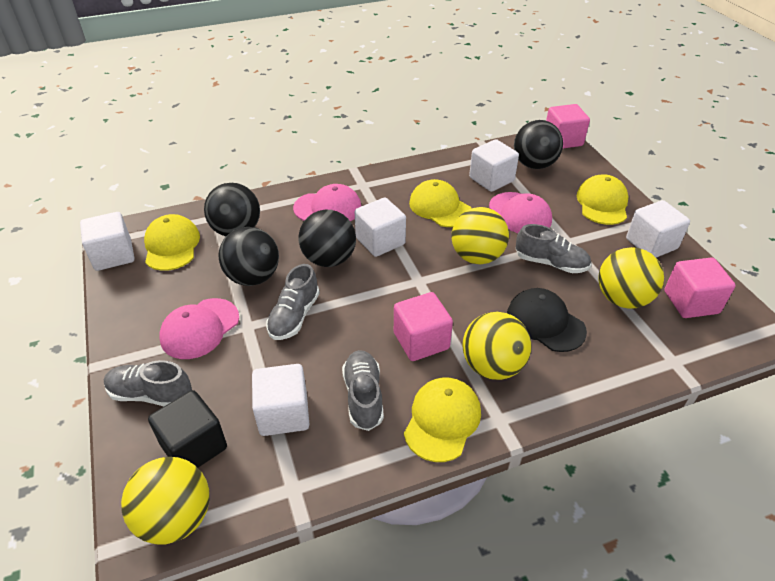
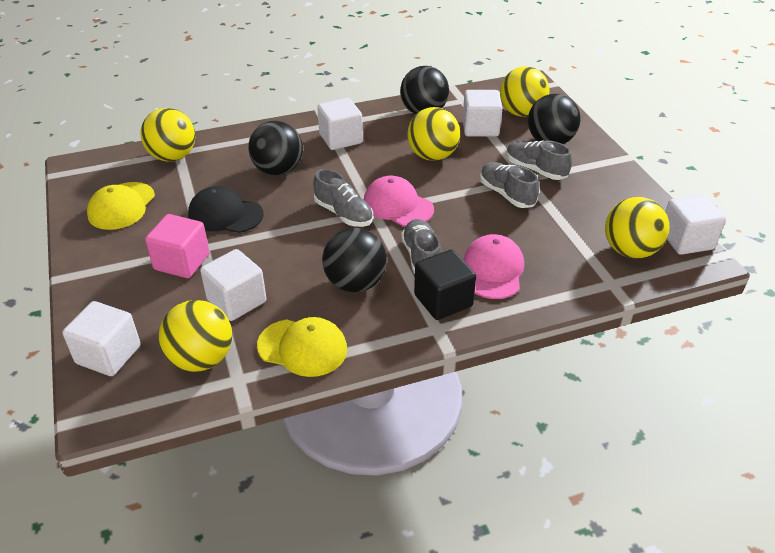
pink cap: 3 -> 2
pink cube: 3 -> 1
yellow ball: 4 -> 5
yellow cap: 4 -> 2

